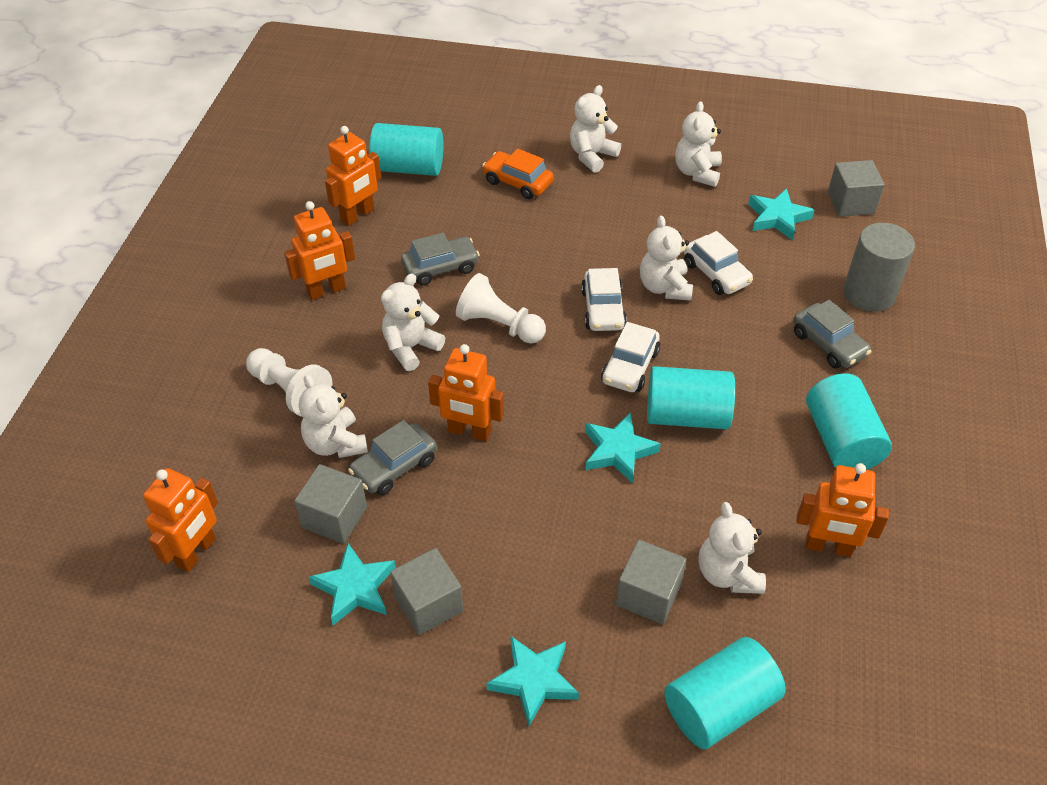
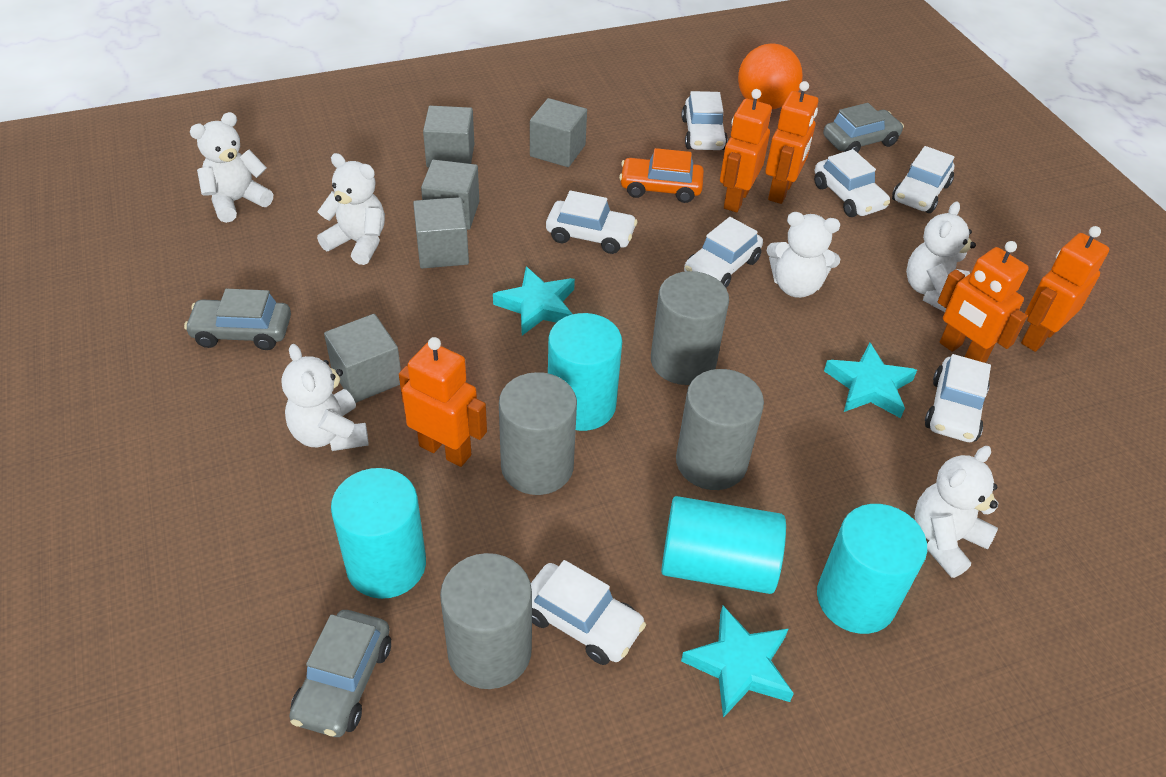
grey cube: 4 -> 5
grey cylinder: 1 -> 4
orange ball: 0 -> 1
turquoise star: 4 -> 3
white car: 3 -> 7
white pawn: 2 -> 0

